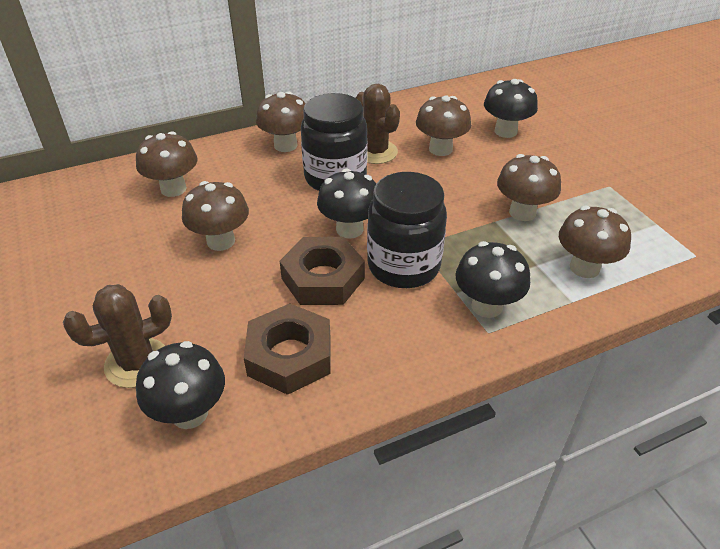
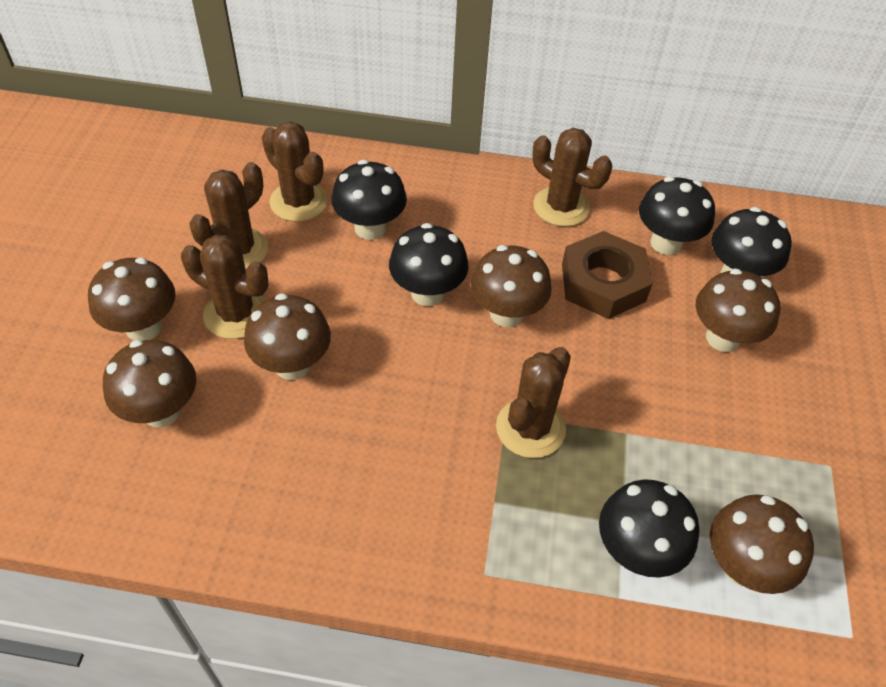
black jar: 2 -> 0
black mushroom: 4 -> 5
brown cactus: 2 -> 5
brown nut: 2 -> 1

